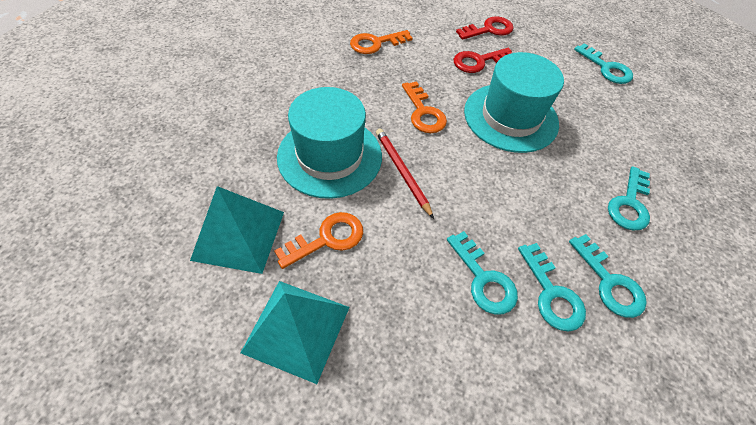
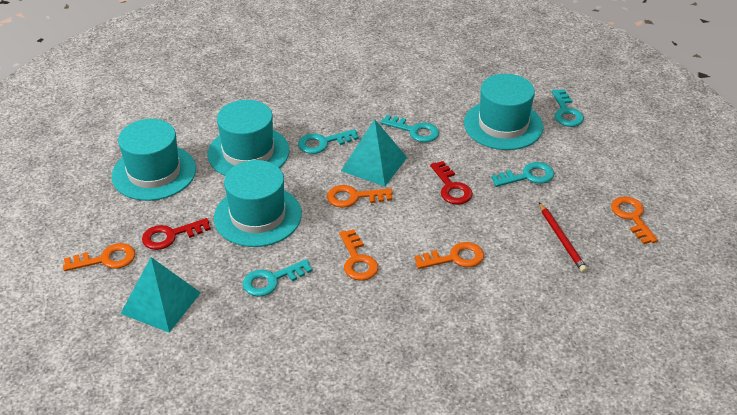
orange key: 3 -> 5
turquoise hat: 2 -> 4

